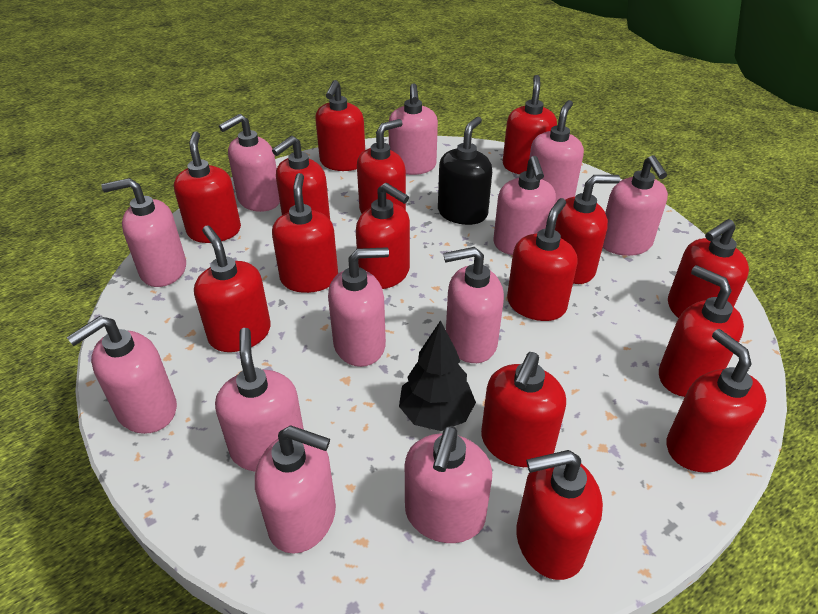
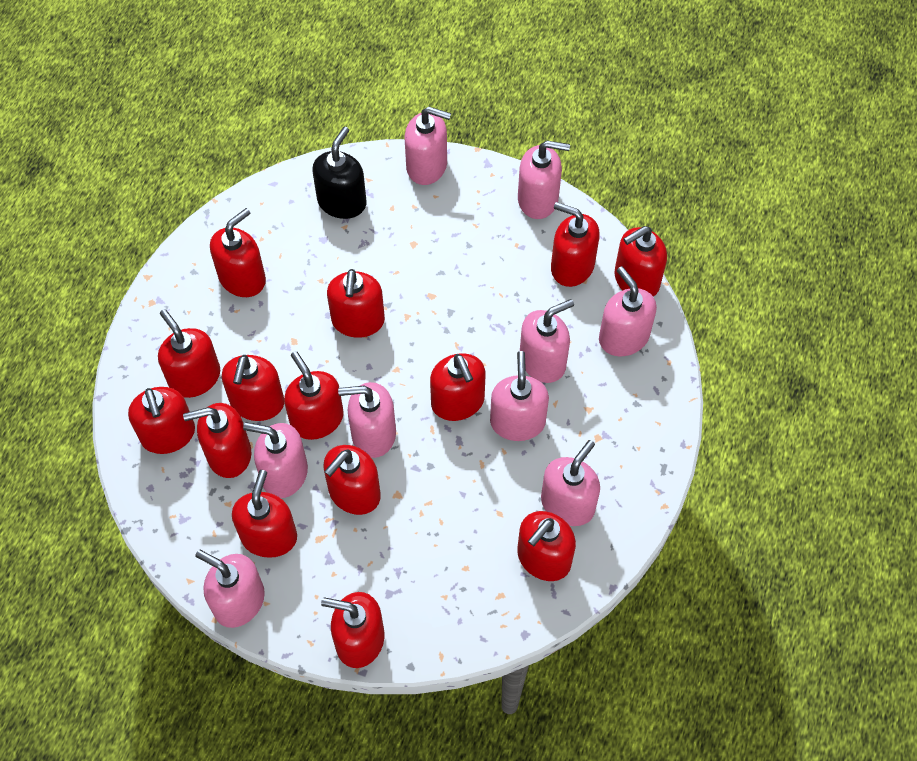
black tree: 1 -> 0
pink soap dispenser: 12 -> 9
red soap dispenser: 15 -> 14

